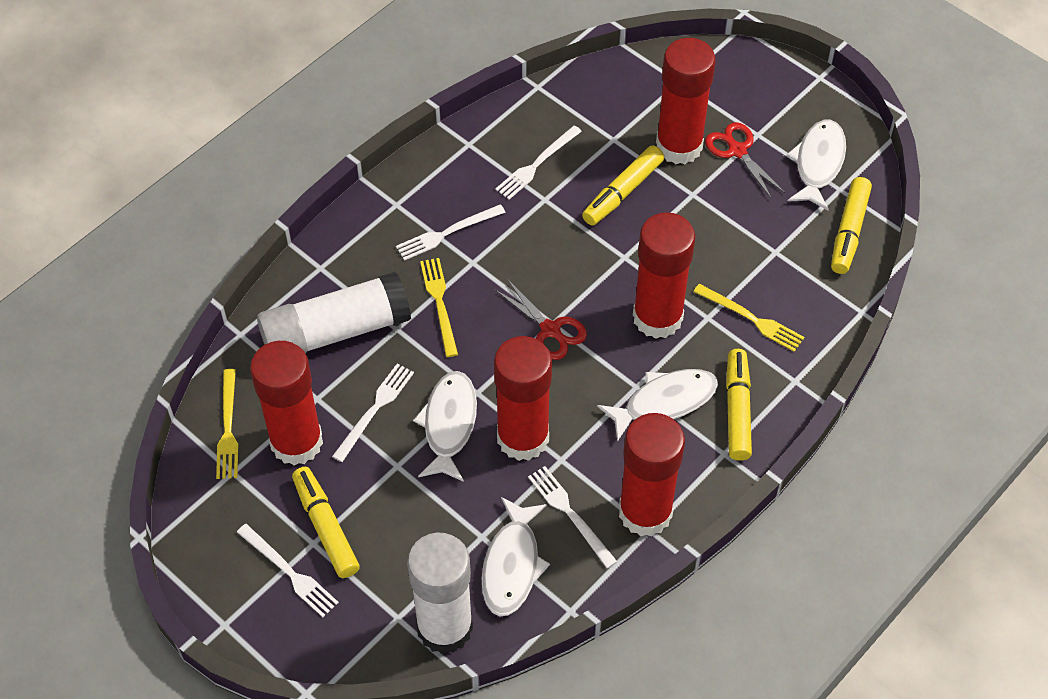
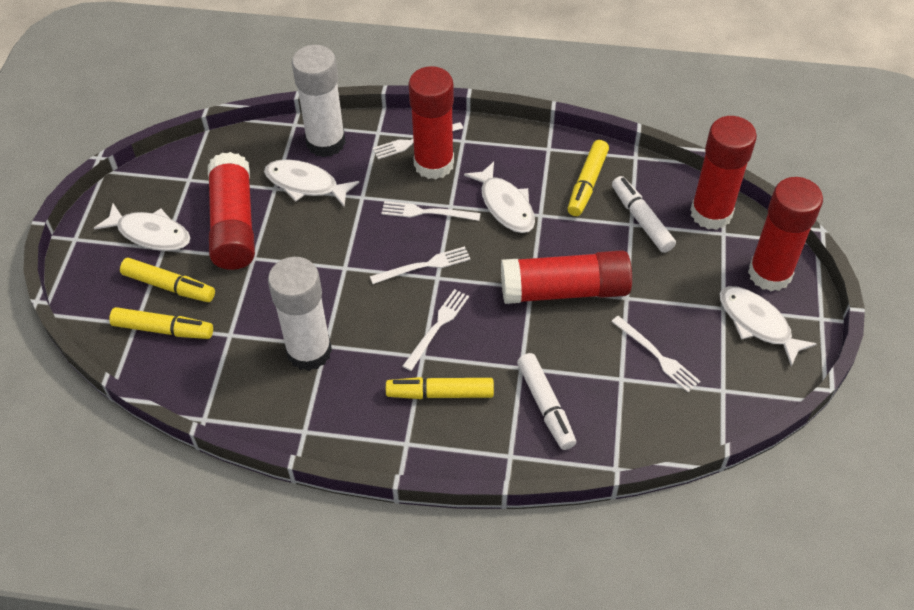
red scissors: 2 -> 0
white marker: 0 -> 2
yellow fork: 3 -> 0

